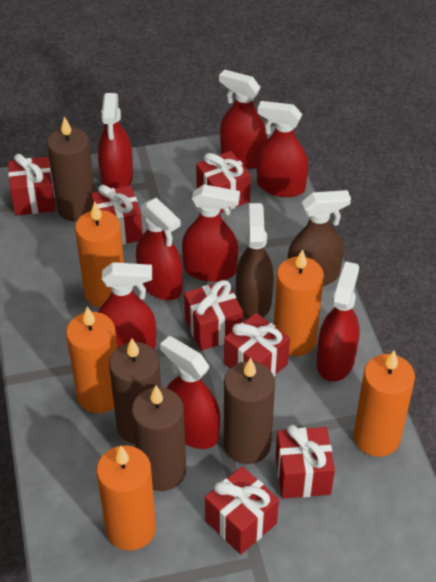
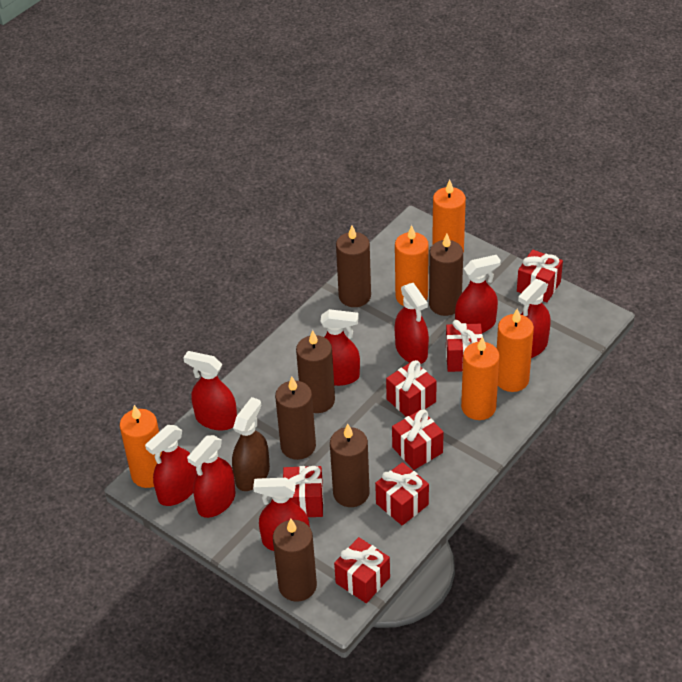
brown candle: 4 -> 6
brown spray bottle: 2 -> 1

